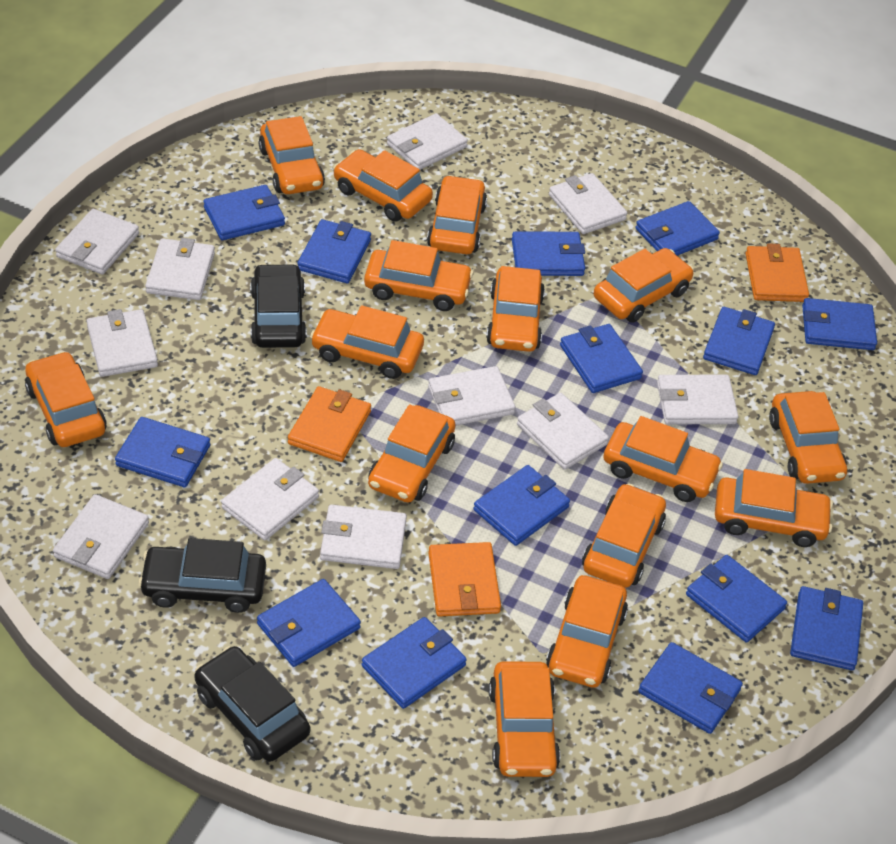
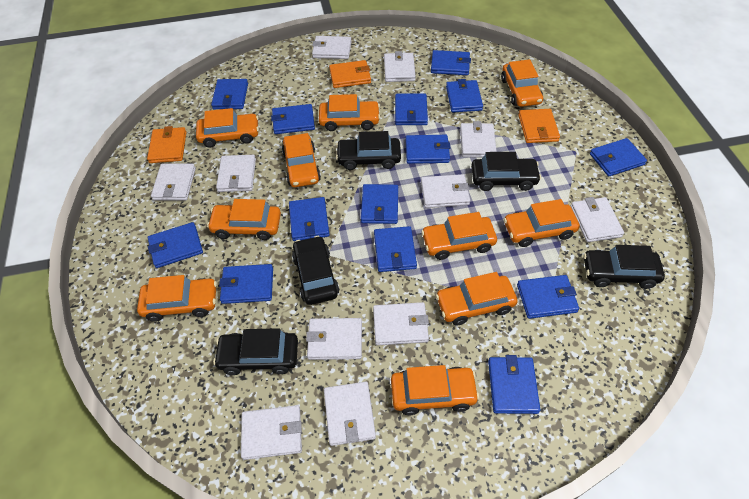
black car: 3 -> 5
orange car: 15 -> 10

